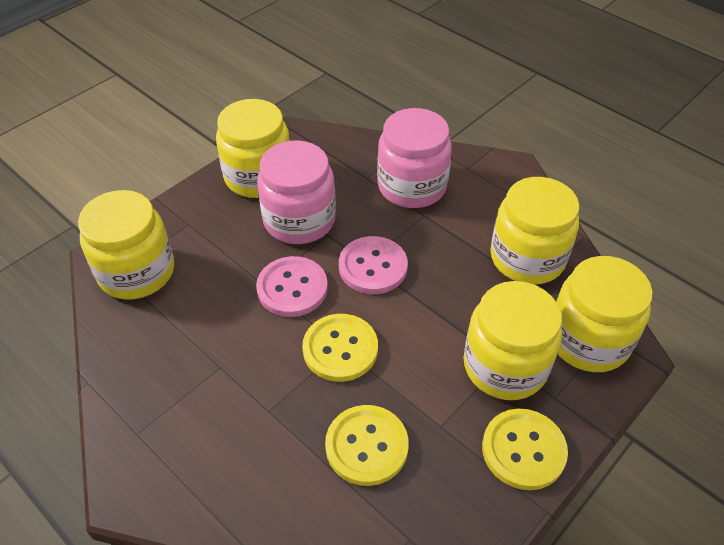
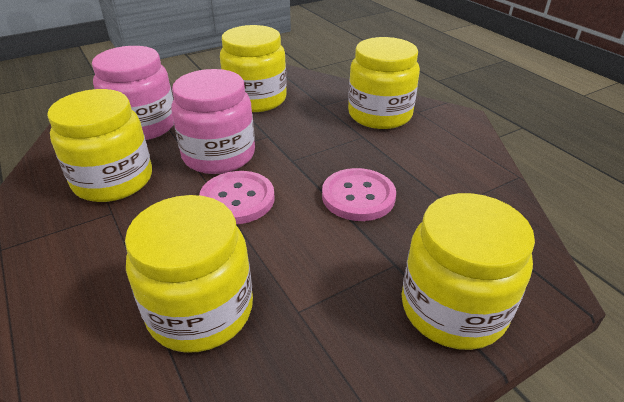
yellow button: 3 -> 0

